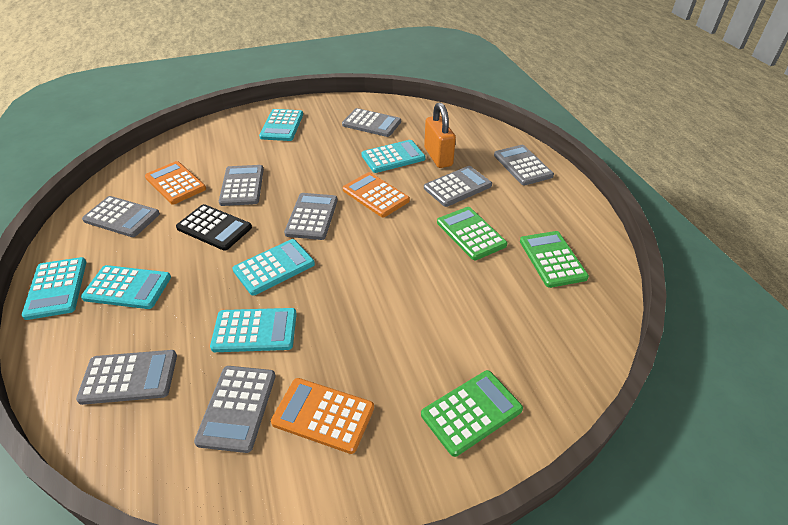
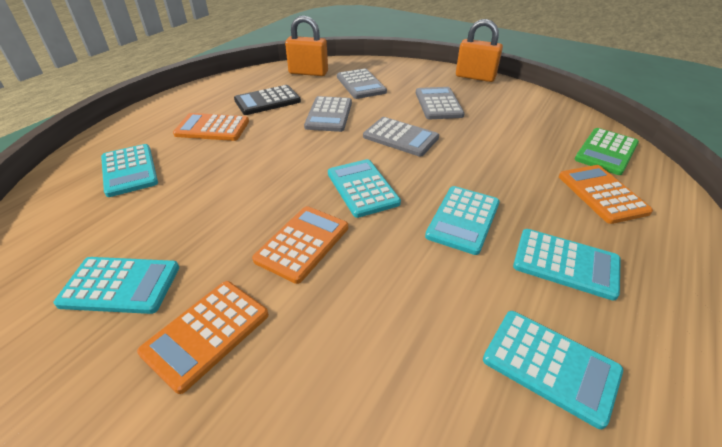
green calculator: 3 -> 1
grey calculator: 8 -> 4
orange calculator: 3 -> 4
orange padlock: 1 -> 2

